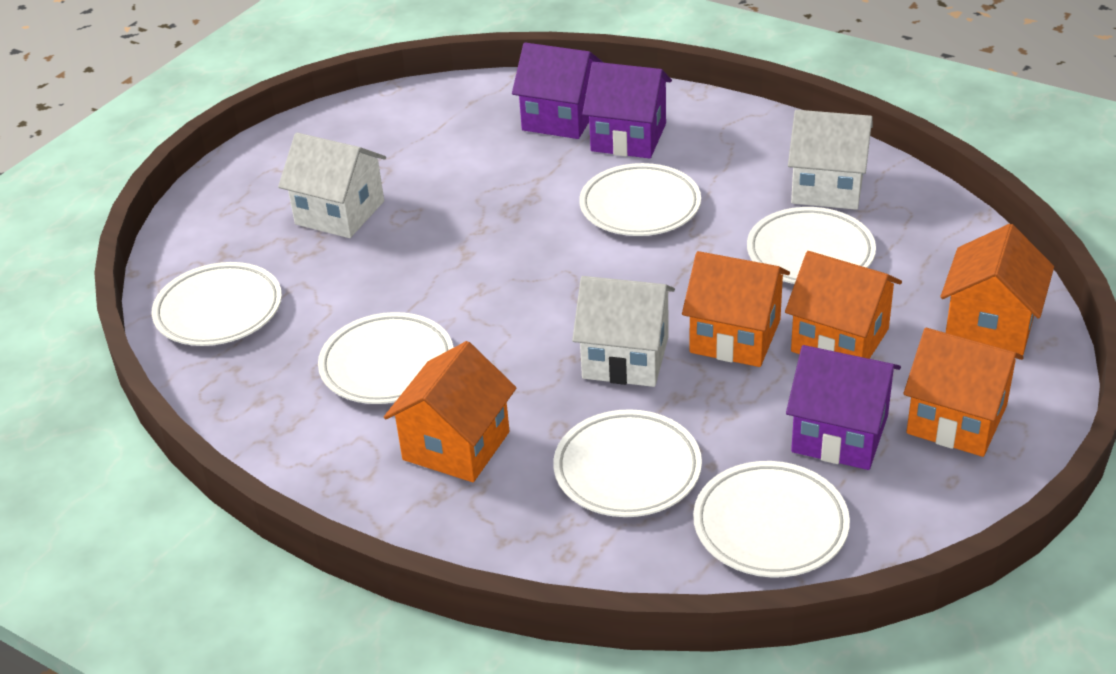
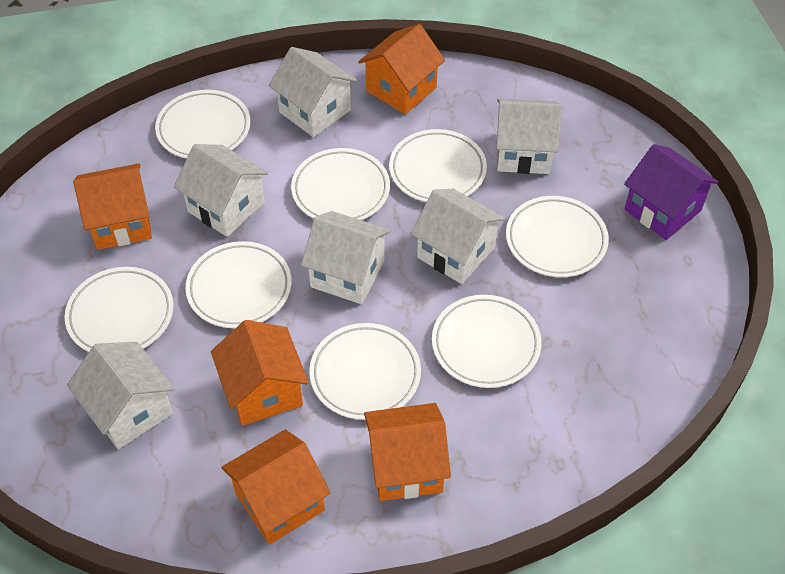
purple house: 3 -> 1
white house: 3 -> 6
white plate: 6 -> 8

